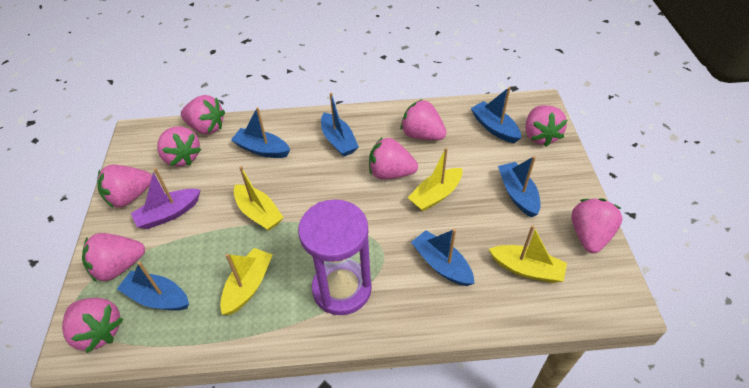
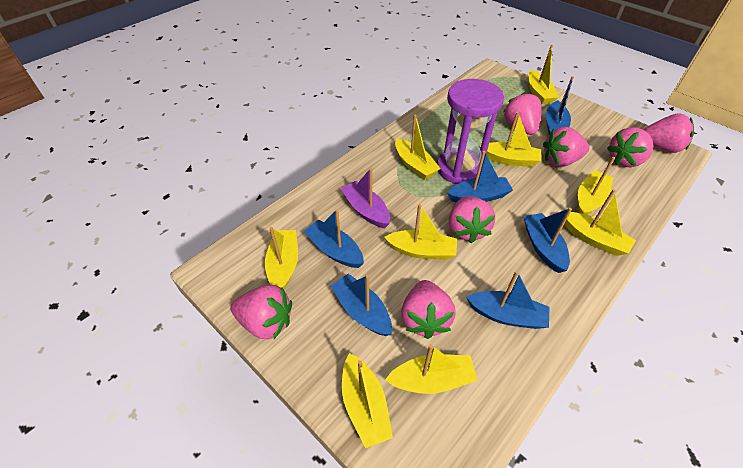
pink strawberry: 9 -> 7
yellow boat: 4 -> 9

